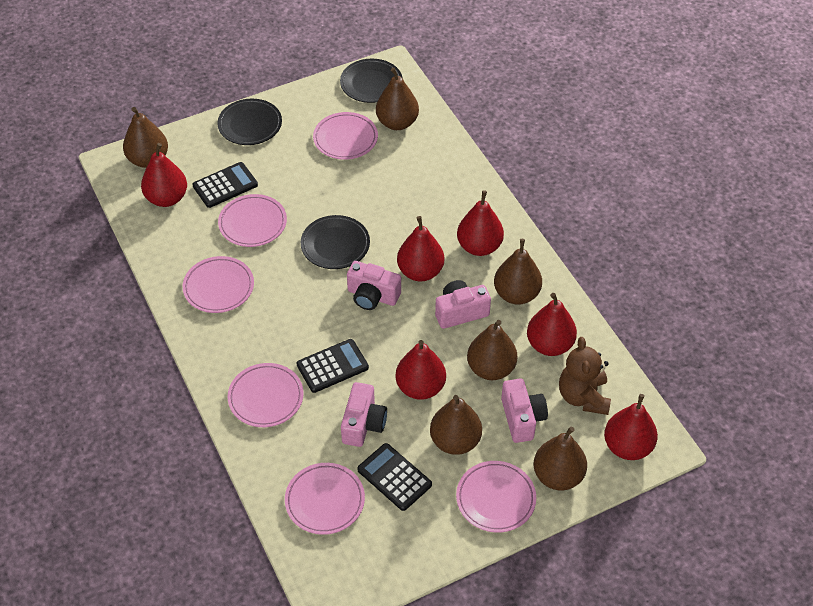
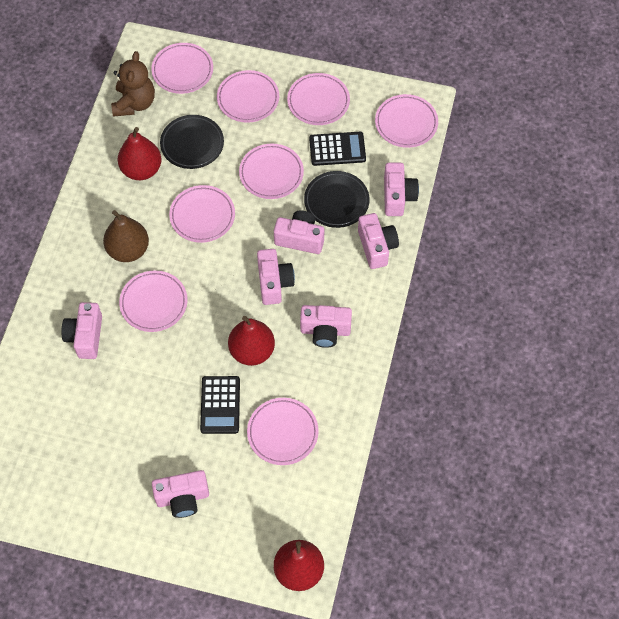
black calculator: 3 -> 2
black plate: 3 -> 2
brown pear: 6 -> 1
pink camera: 4 -> 7
pink plate: 6 -> 8
red pear: 6 -> 3

